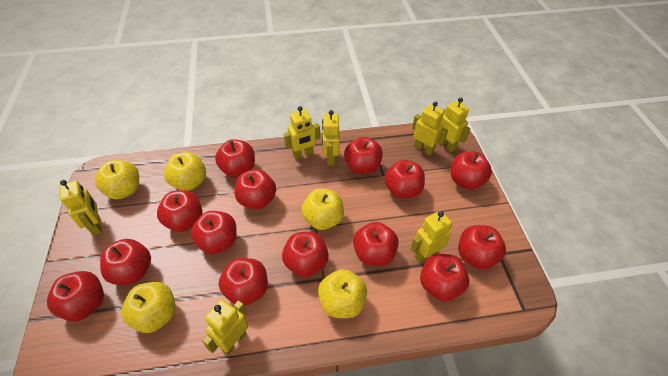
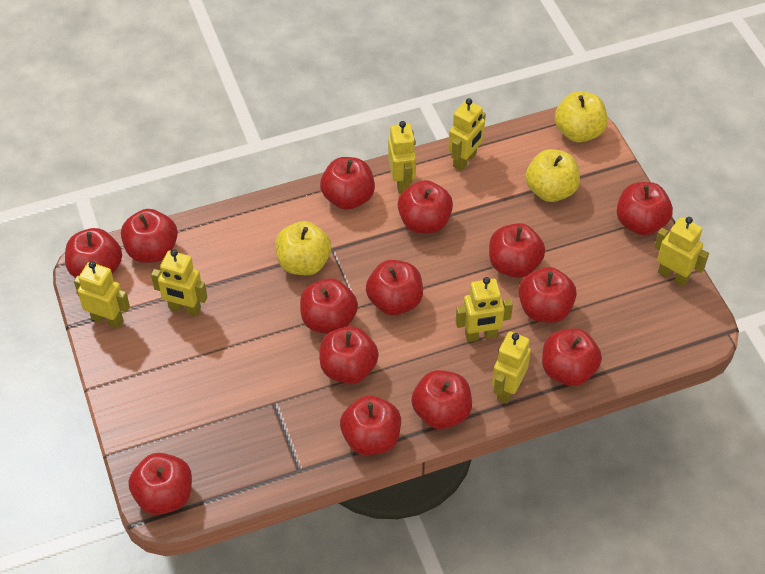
yellow apple: 5 -> 3

